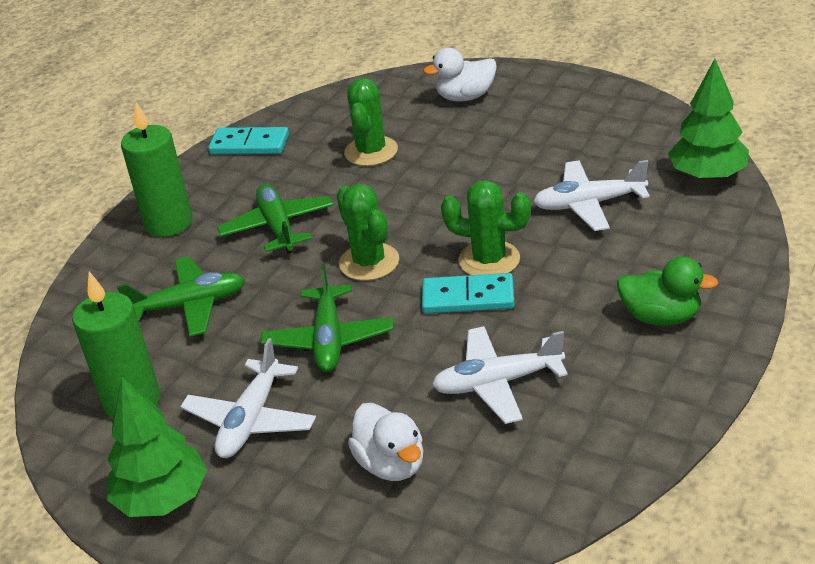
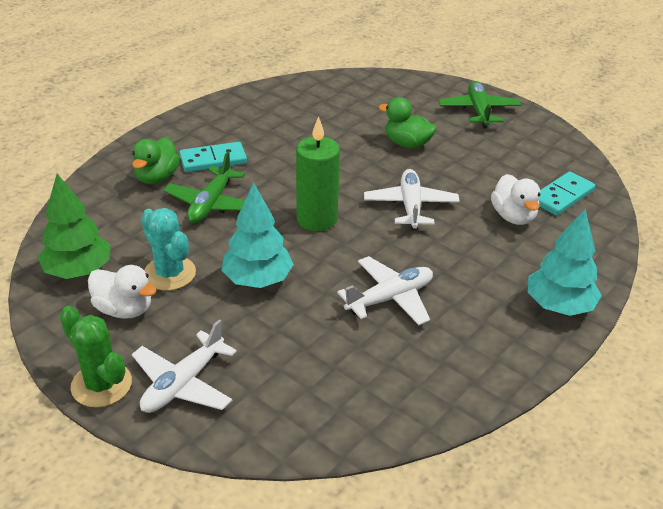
green cactus: 3 -> 1
green candle: 2 -> 1
green duck: 1 -> 2
green plane: 3 -> 2
green tree: 2 -> 1
turquoise cactus: 0 -> 1
turquoise tree: 0 -> 2

